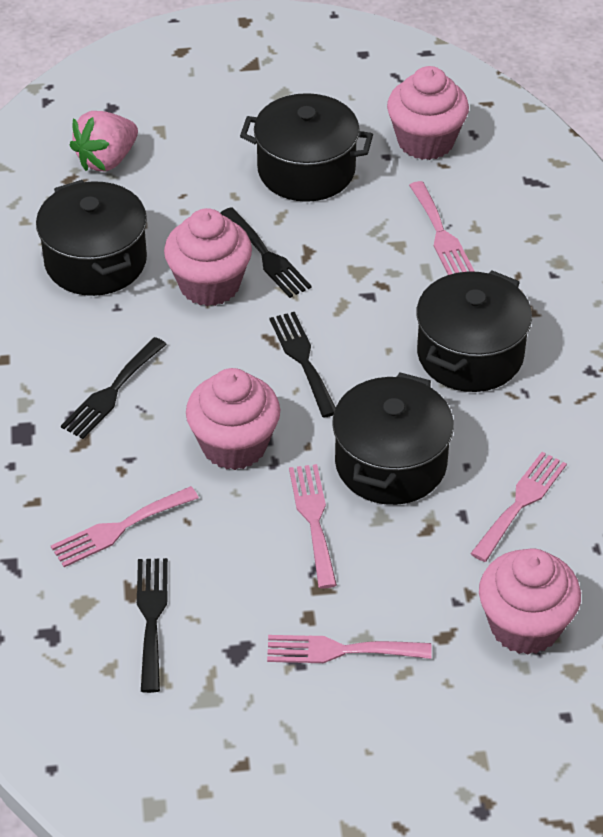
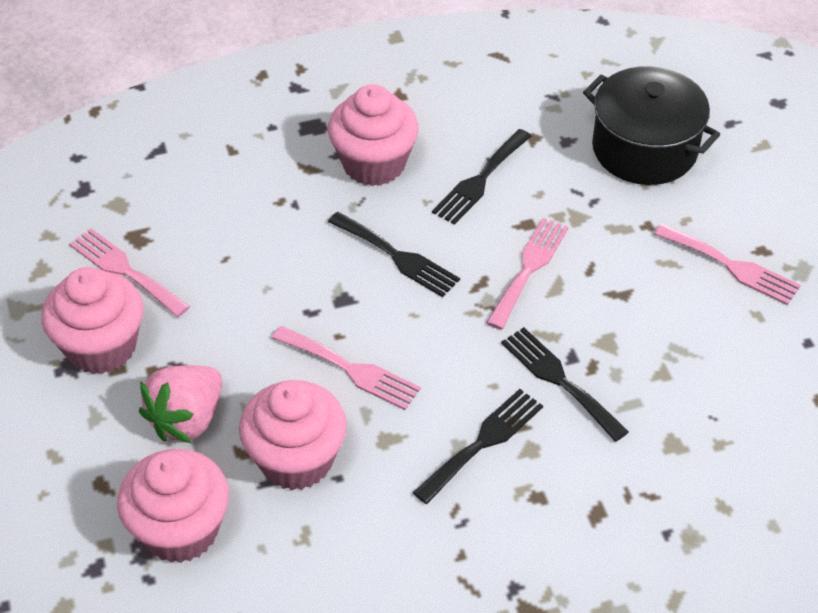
black pot: 4 -> 1
pink fork: 5 -> 4

